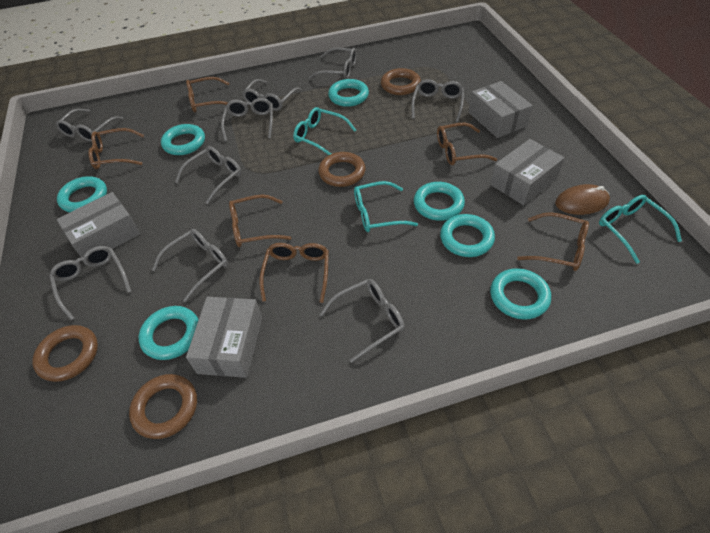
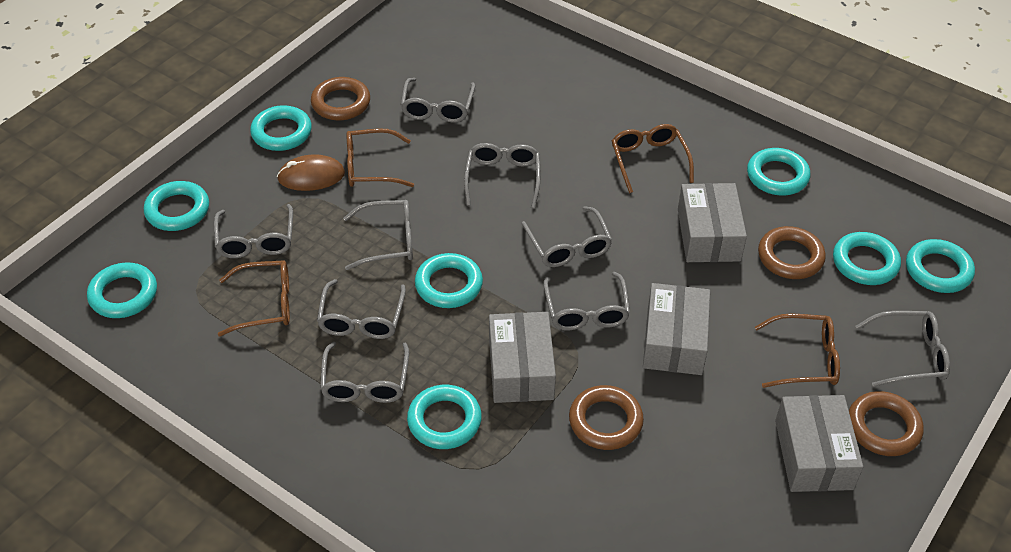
brown glasses: 6 -> 4
turquoise glasses: 3 -> 0
turquoise ring: 7 -> 8

